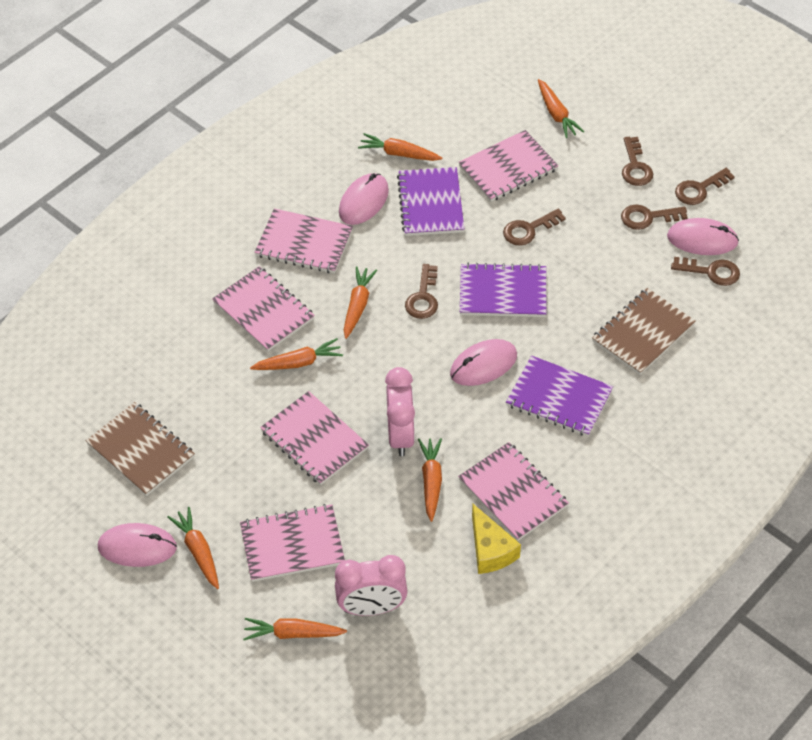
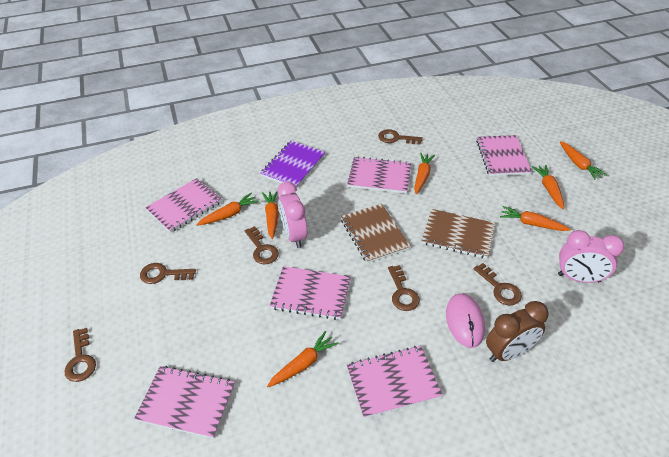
brown clock: 0 -> 1
pink mouse: 4 -> 1
purple notebook: 3 -> 1
yellow cheese: 1 -> 0

